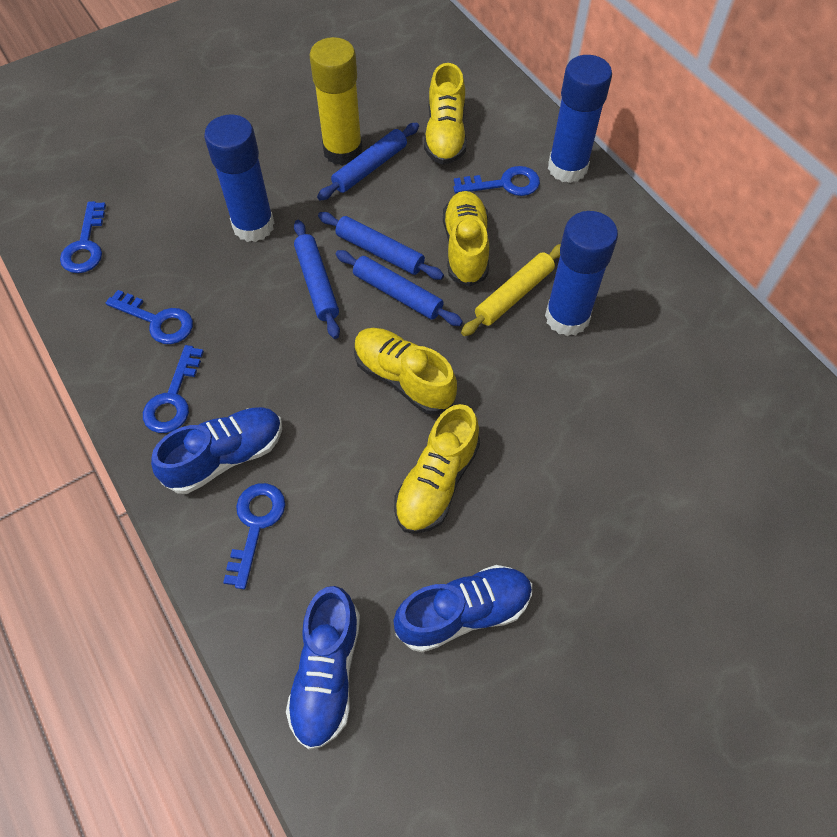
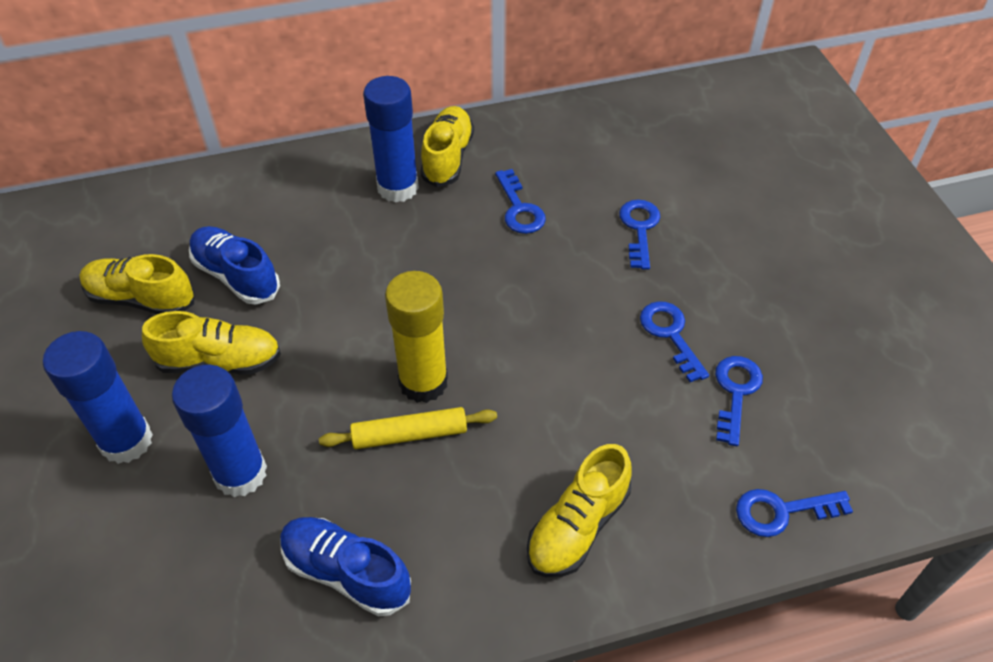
blue rolling pin: 4 -> 0
blue shoe: 3 -> 2

